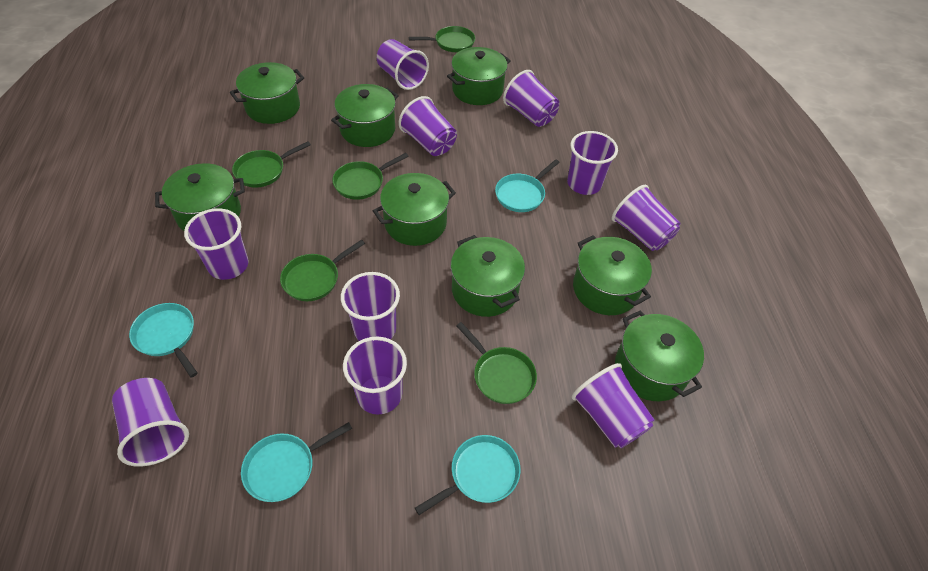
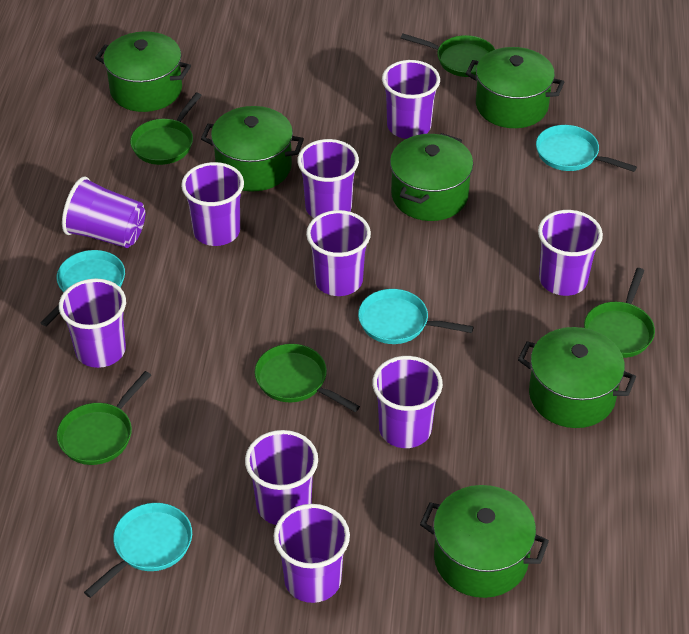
green pot: 8 -> 6

